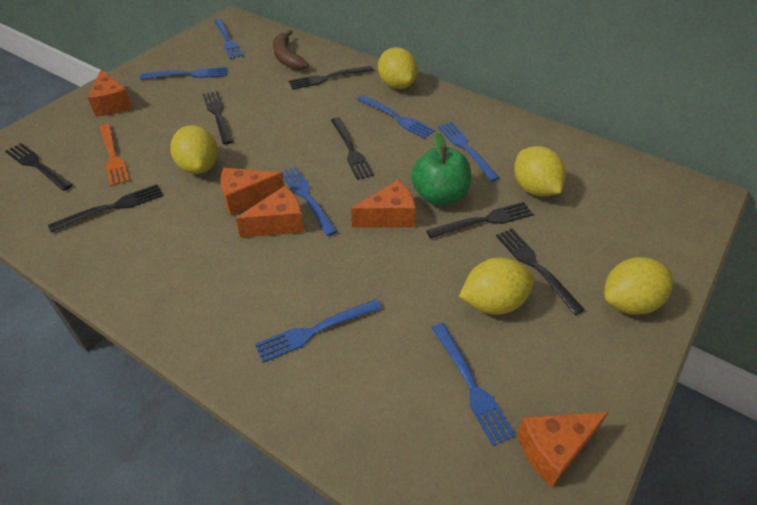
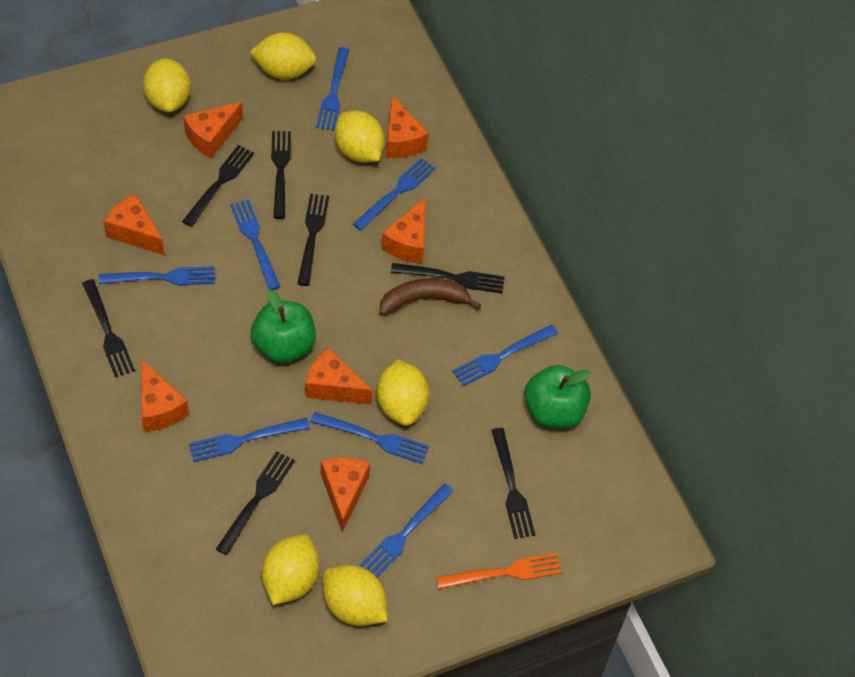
blue fork: 7 -> 8
green apple: 1 -> 2
orange cheese: 5 -> 7
yellow lemon: 5 -> 6

